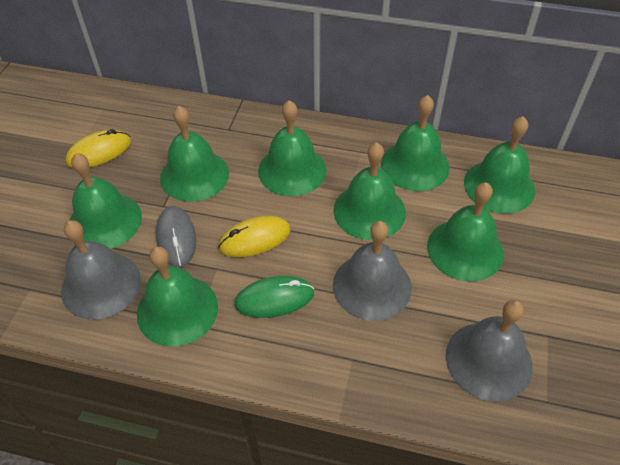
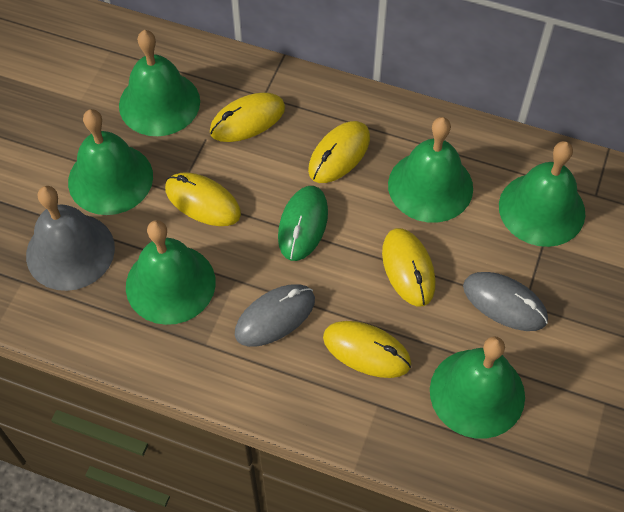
green bell: 8 -> 6
grey bell: 3 -> 1
grey mouse: 1 -> 2
yellow mouse: 2 -> 5

